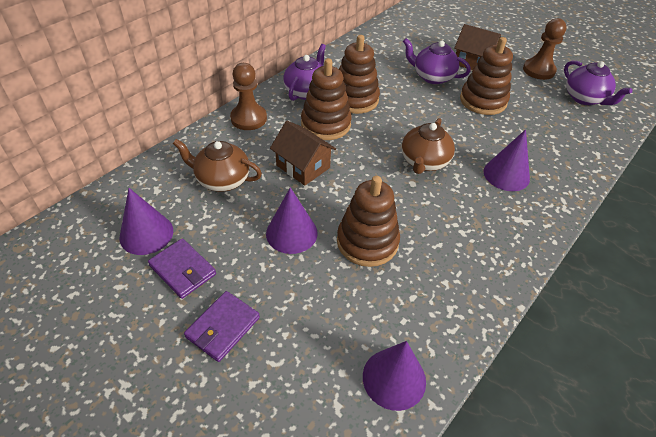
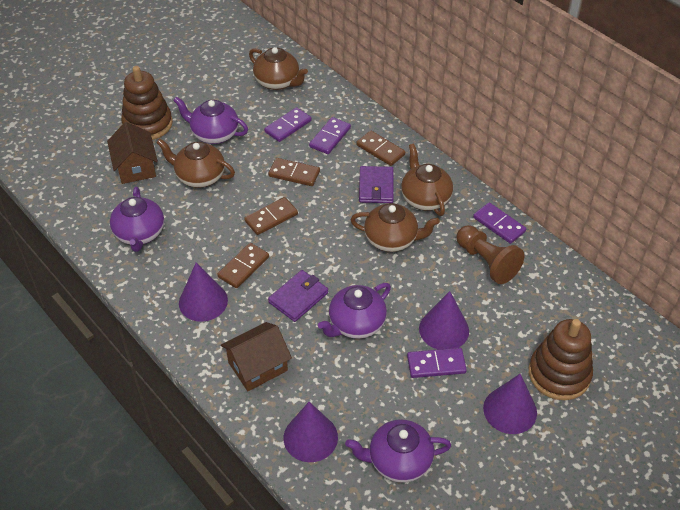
brown domino: 0 -> 4
brown pawn: 2 -> 1
brown stacking toy: 4 -> 2
brown teapot: 2 -> 4
purple domino: 0 -> 4
purple teapot: 3 -> 4

